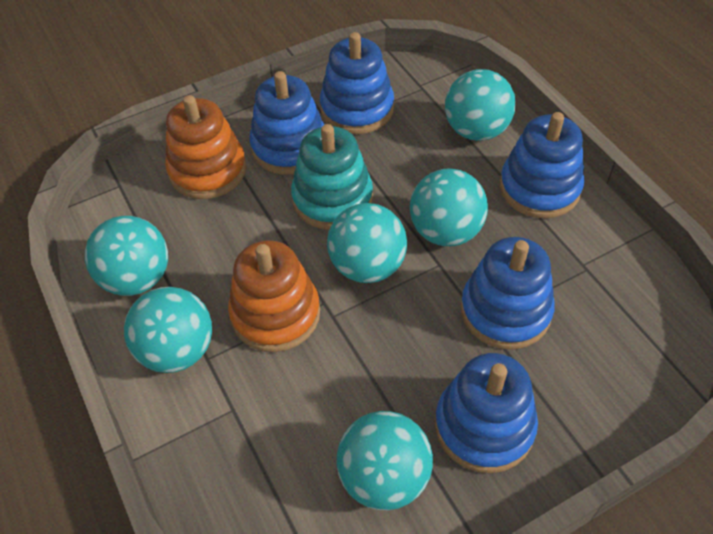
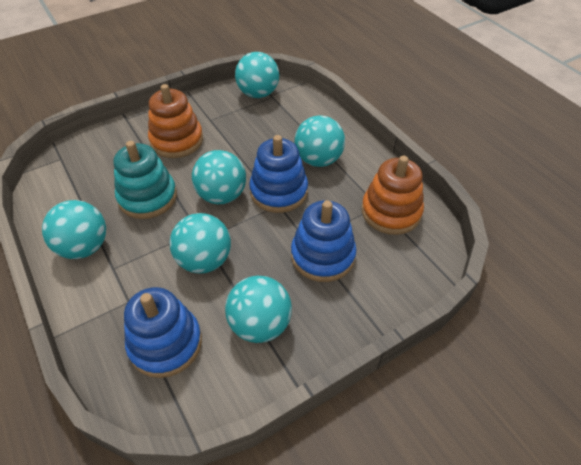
blue stacking toy: 5 -> 3

